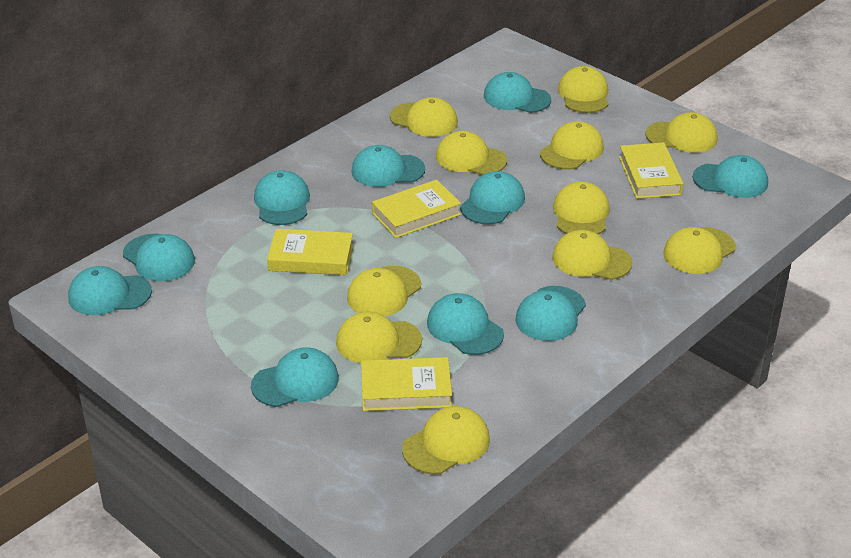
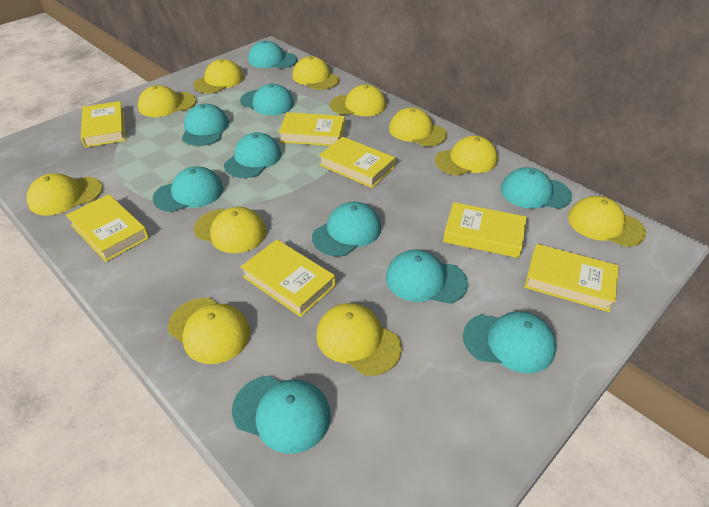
yellow book: 4 -> 7

